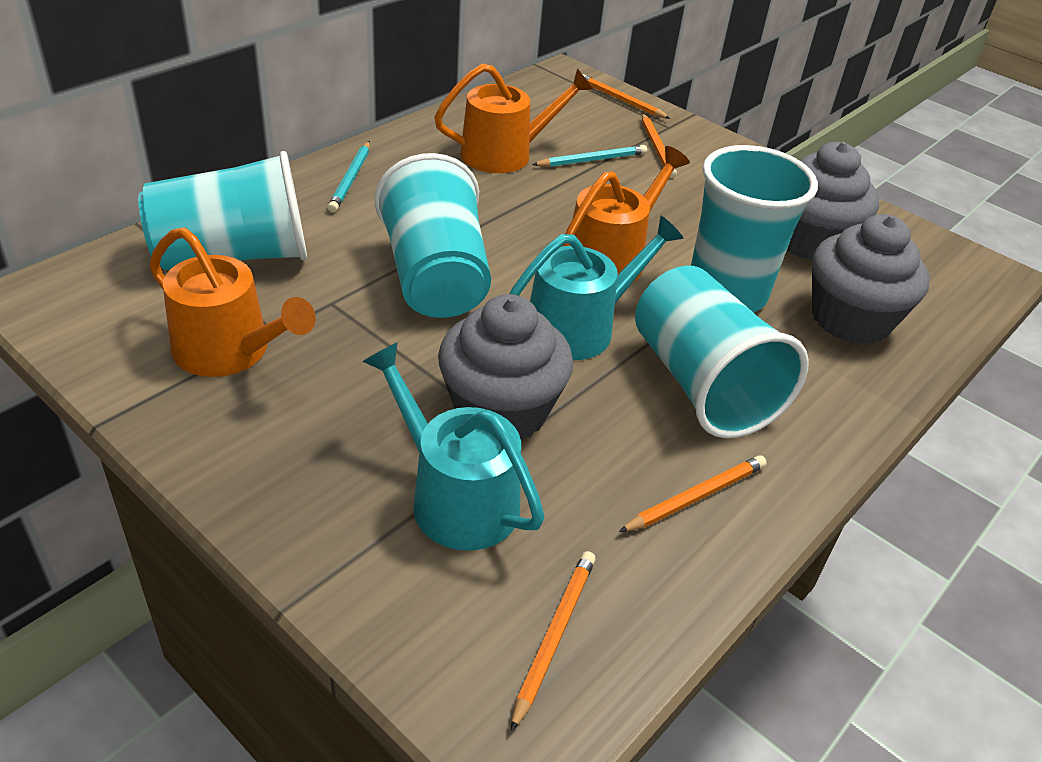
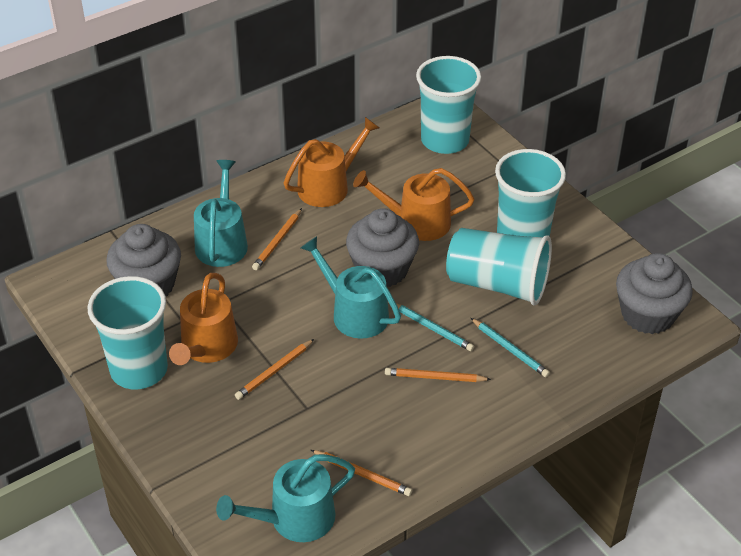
turquoise watering can: 2 -> 3

